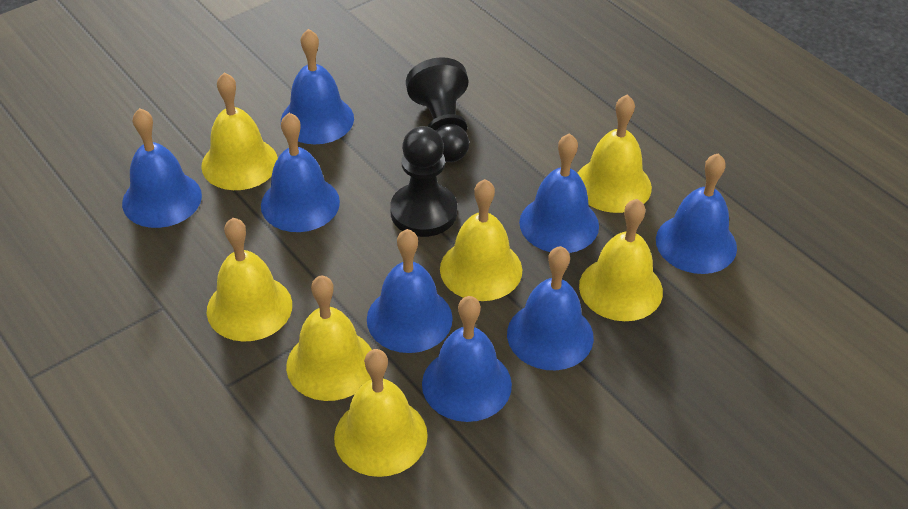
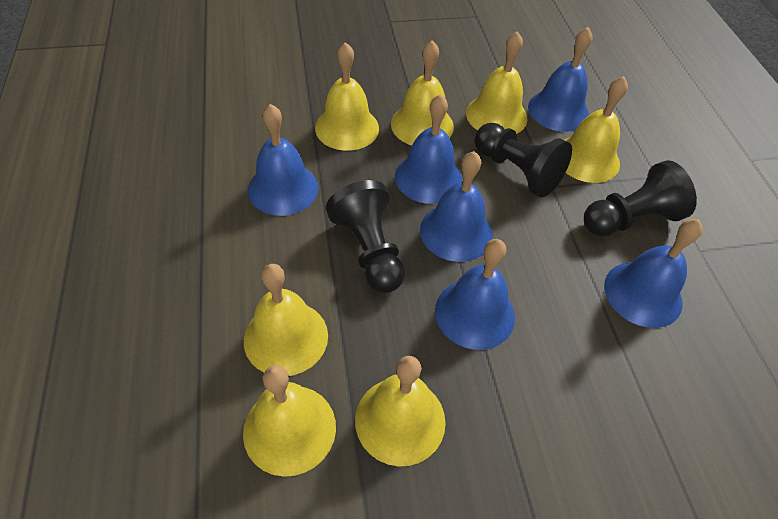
black pawn: 2 -> 3
blue bell: 8 -> 6

